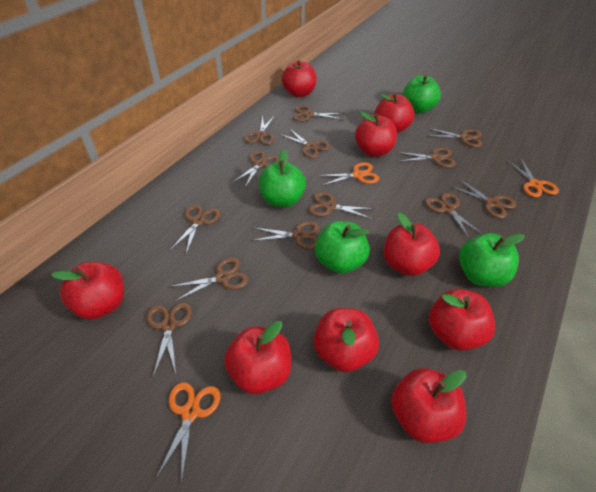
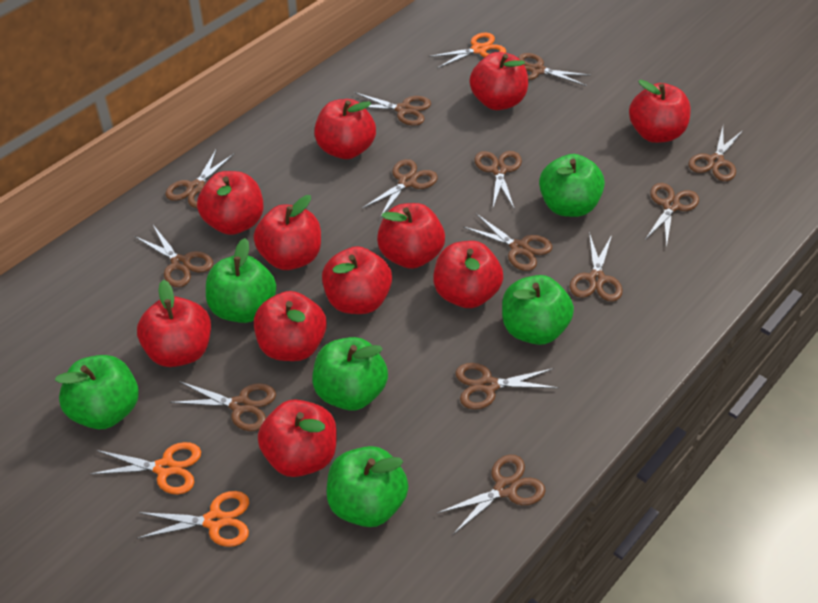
green apple: 4 -> 6
red apple: 9 -> 11

